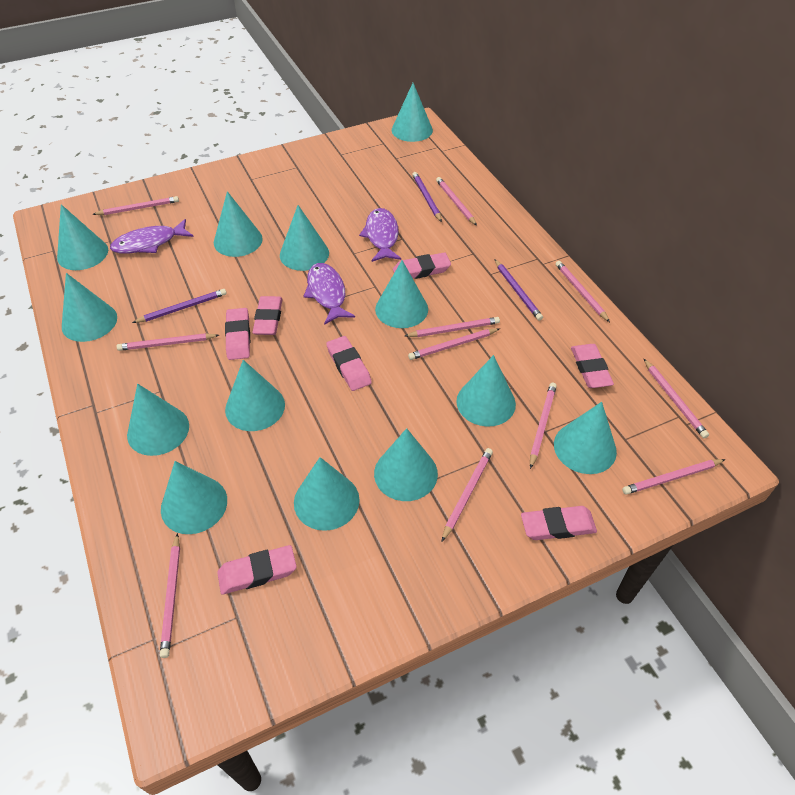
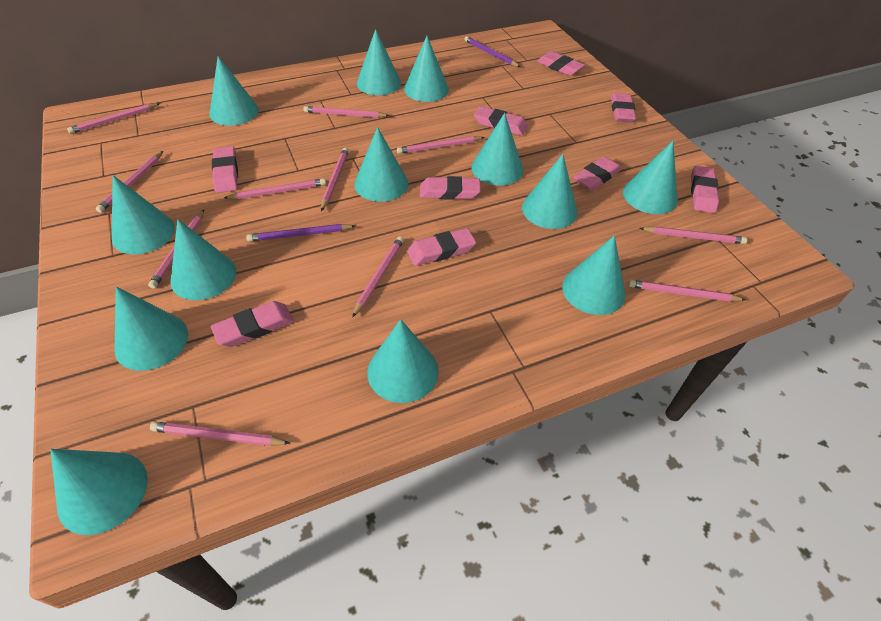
pink eraser: 7 -> 9
purple fish: 3 -> 0
purple pencil: 3 -> 2

